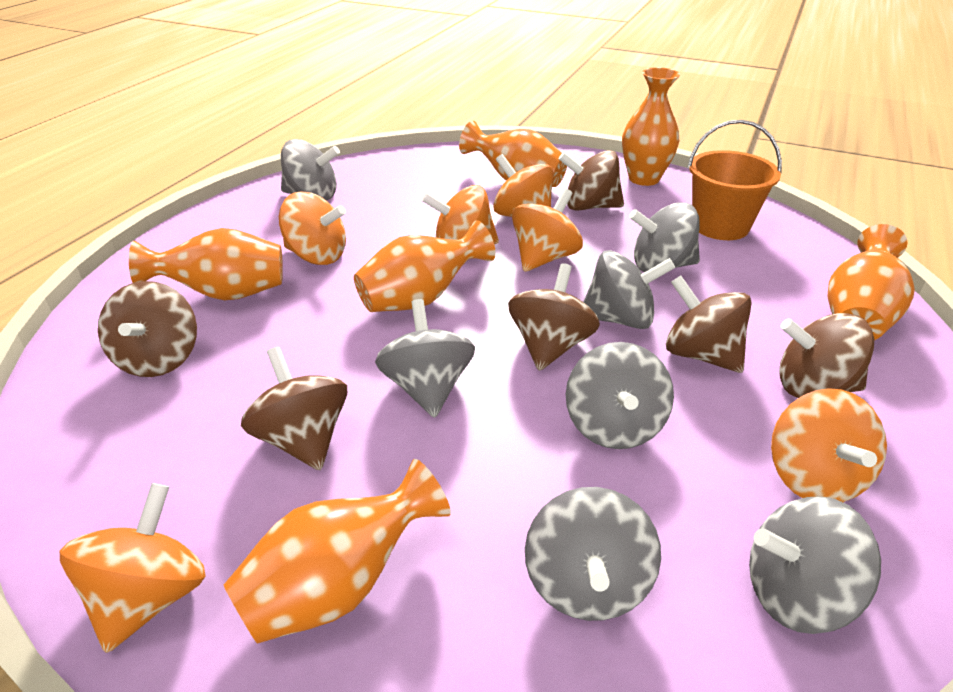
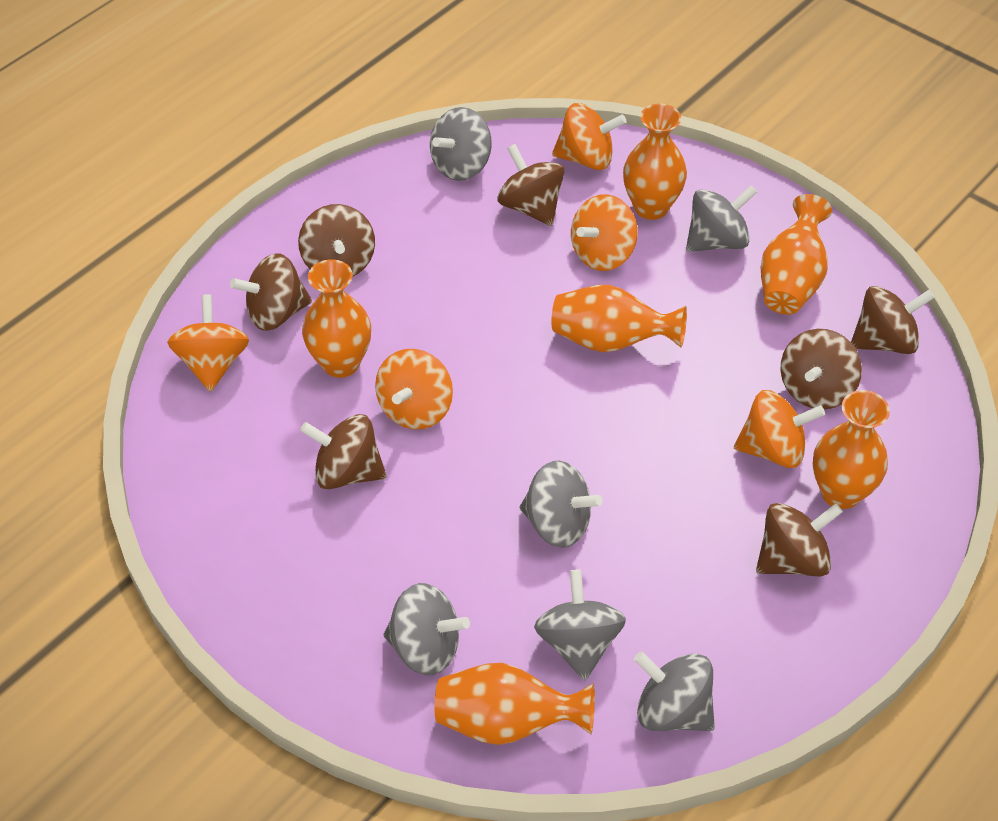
brown spinning top: 6 -> 7
grey spinning top: 7 -> 6
orange bucket: 1 -> 0
orange spinning top: 6 -> 5

